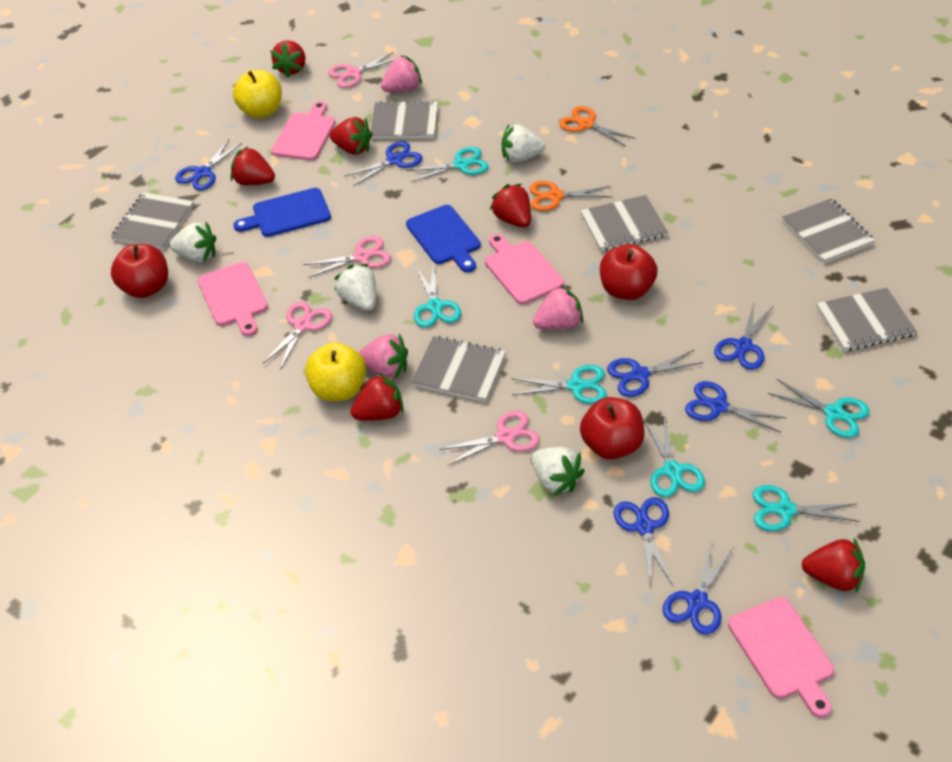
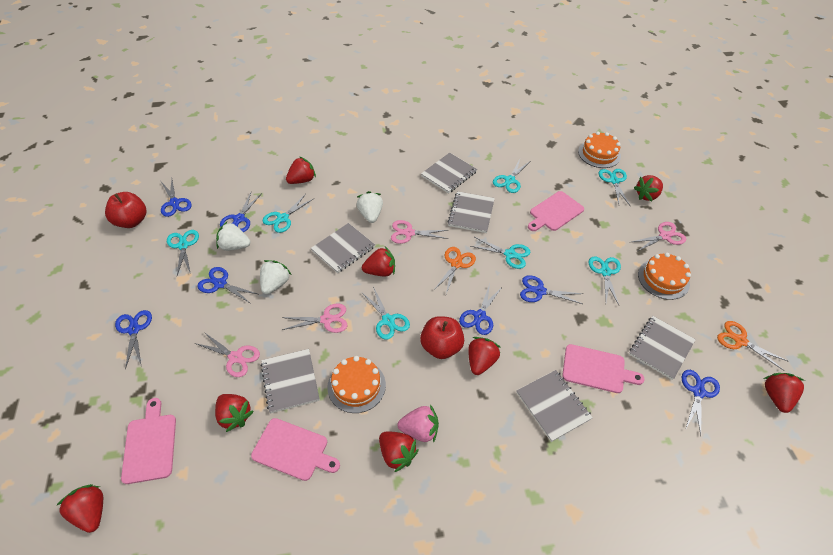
blue cutting board: 2 -> 0
orange cake: 0 -> 3
pink strawberry: 3 -> 1
red apple: 3 -> 2
red strawberry: 6 -> 8
turquoise scissors: 6 -> 7
white strawberry: 4 -> 3
yellow apple: 2 -> 0

